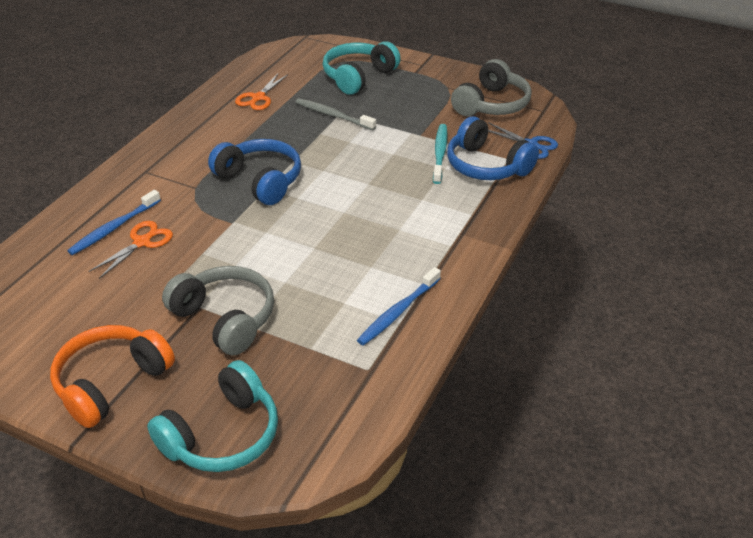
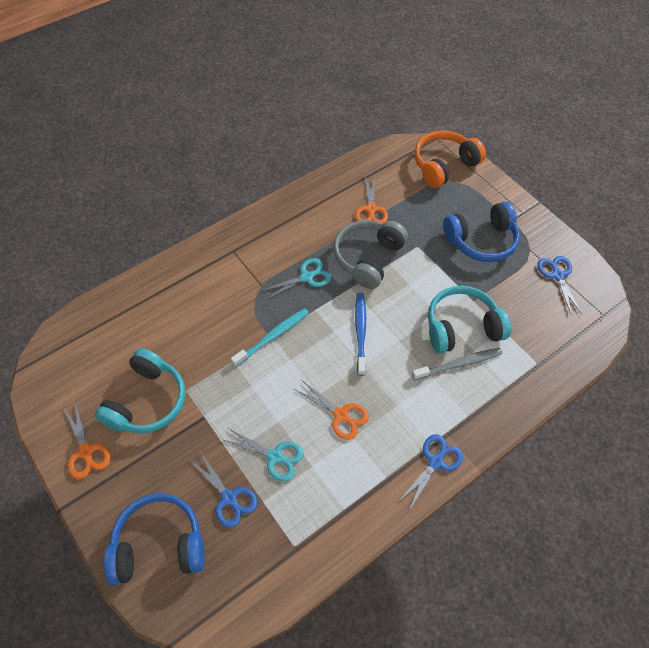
blue scissors: 1 -> 3
blue toothbrush: 2 -> 1
grey headphones: 2 -> 1
orange scissors: 2 -> 3
turquoise scissors: 0 -> 2

